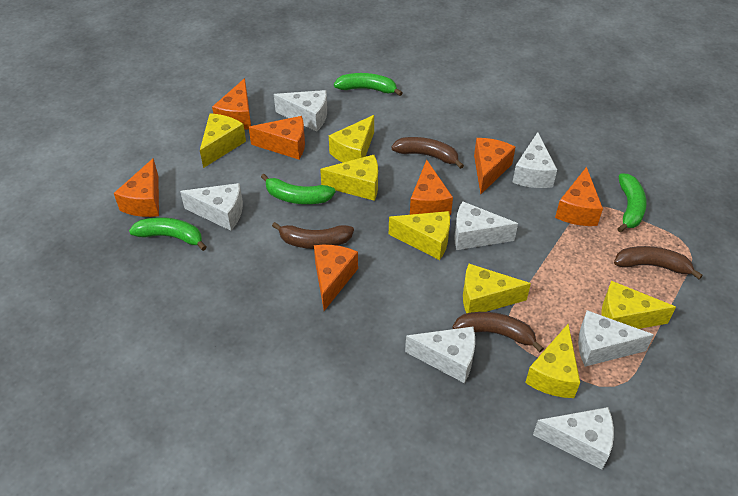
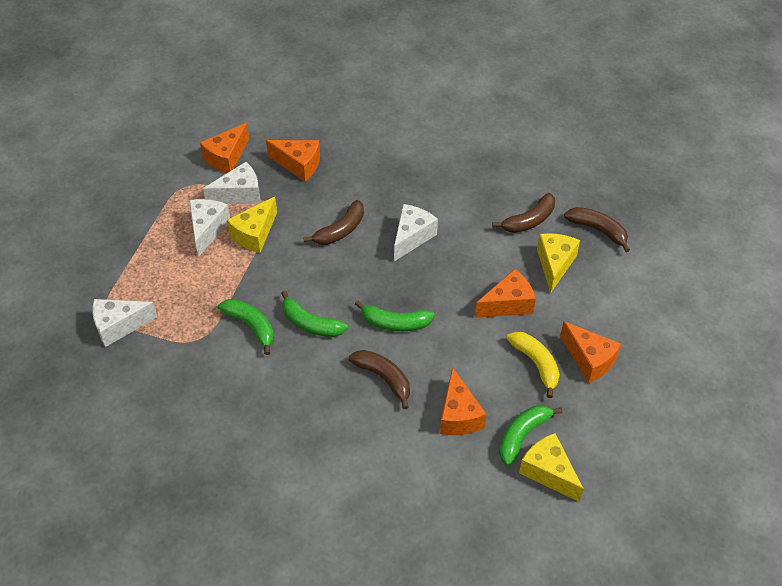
orange cheese: 7 -> 5
white cheese: 7 -> 4
yellow banana: 0 -> 1
yellow cheese: 7 -> 3

